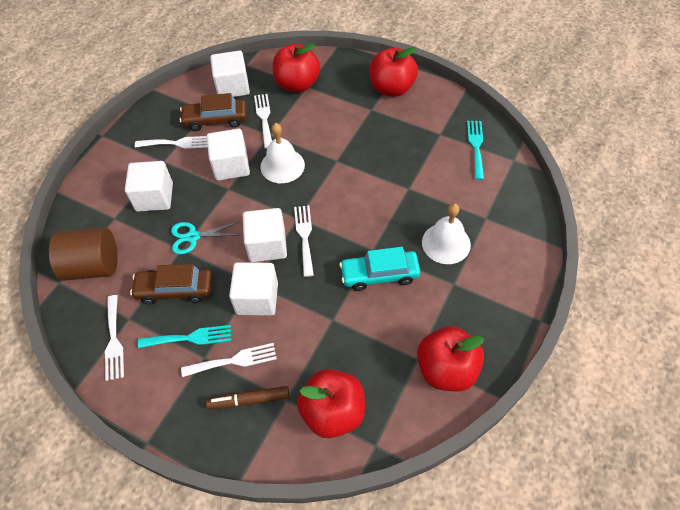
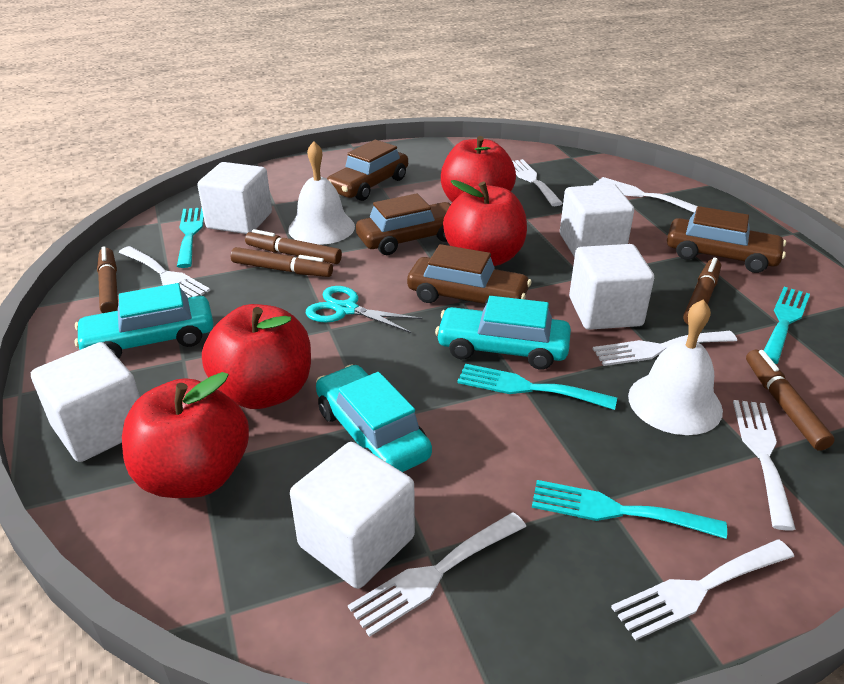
brown car: 2 -> 4
brown cylinder: 1 -> 0
brown marker: 1 -> 5
turquoise car: 1 -> 3
turquoise fork: 2 -> 4
white fork: 5 -> 7

